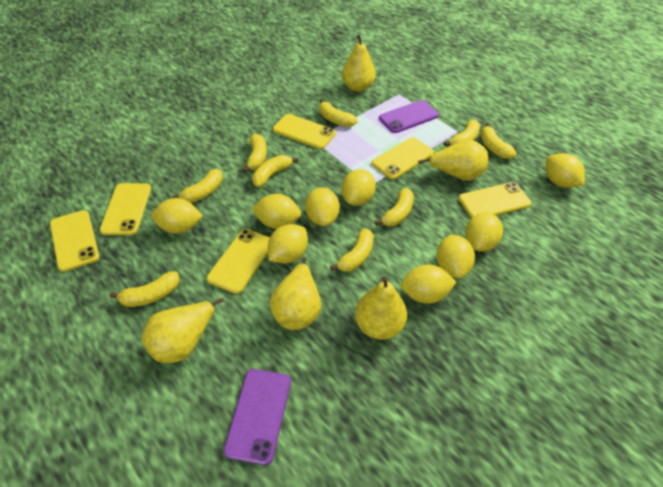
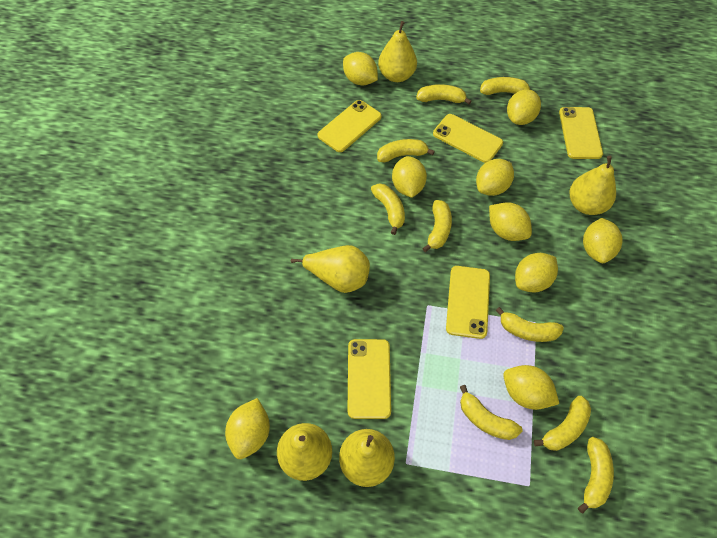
purple phone: 2 -> 0
yellow phone: 6 -> 5

